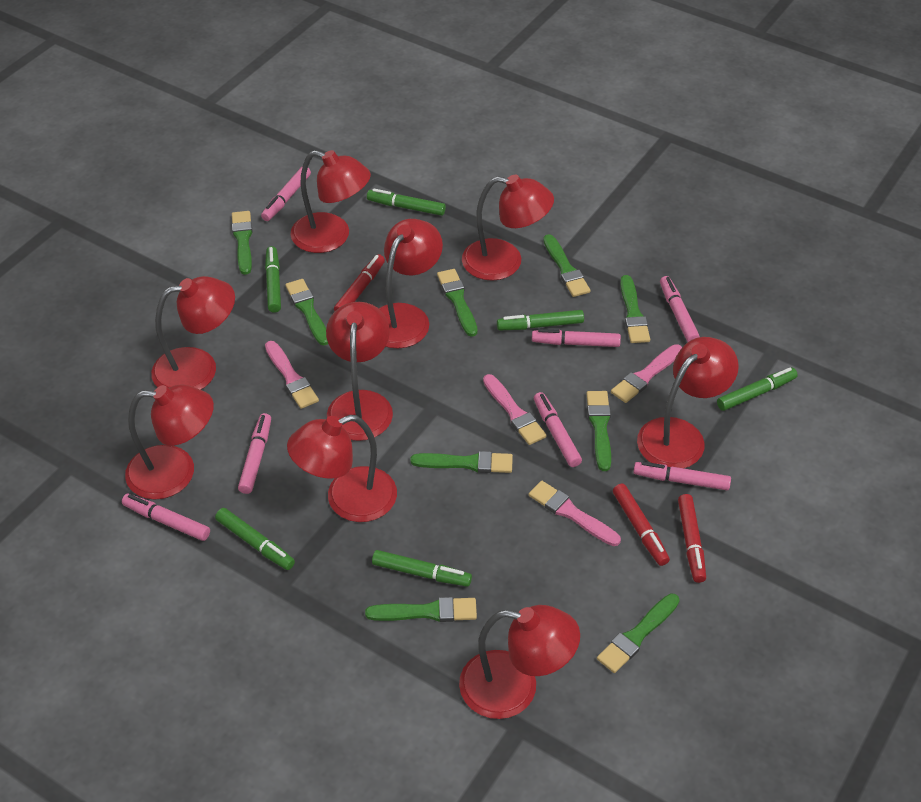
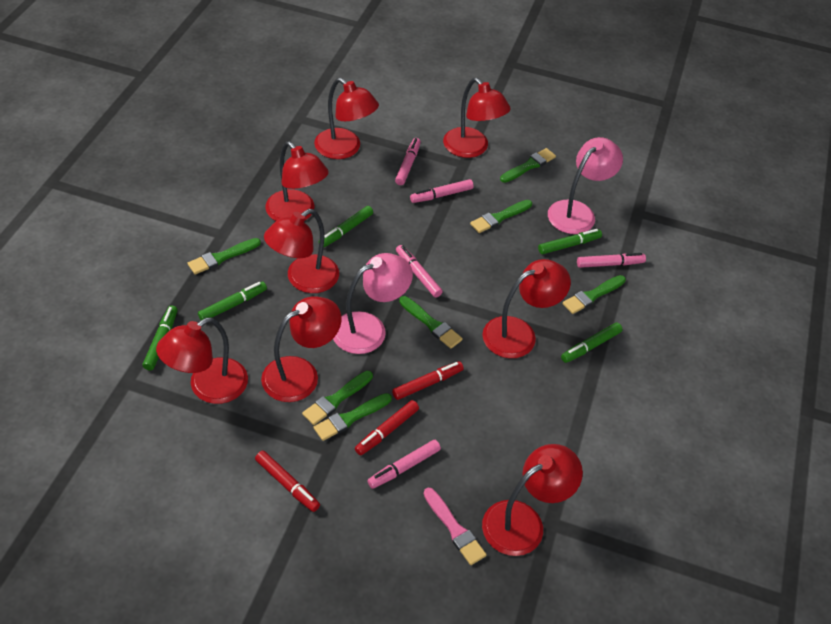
green brush: 9 -> 7
green marker: 6 -> 5
pink brush: 4 -> 1
pink lamp: 0 -> 2
pink marker: 7 -> 5
red lamp: 9 -> 8

